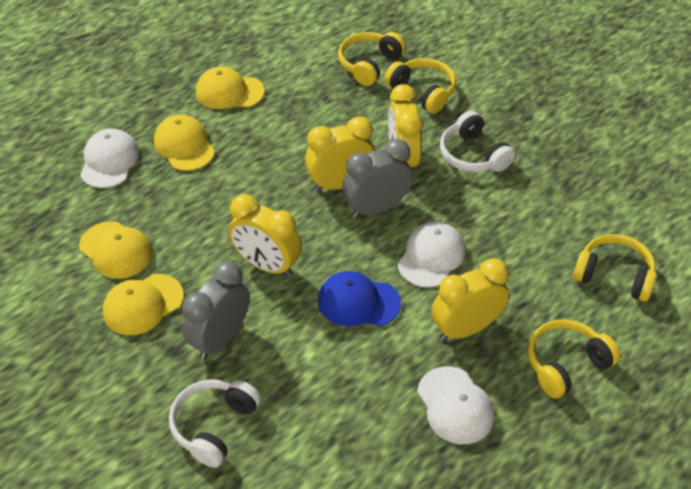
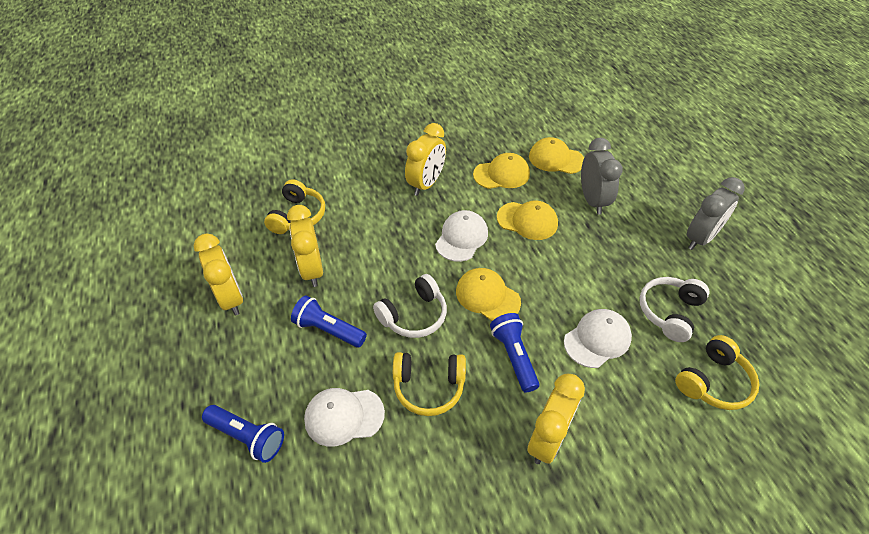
blue cap: 1 -> 0
blue flashlight: 0 -> 3
yellow headphones: 4 -> 3

